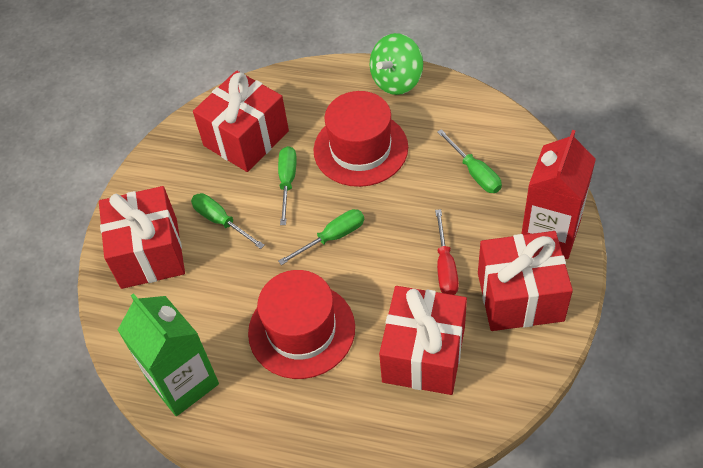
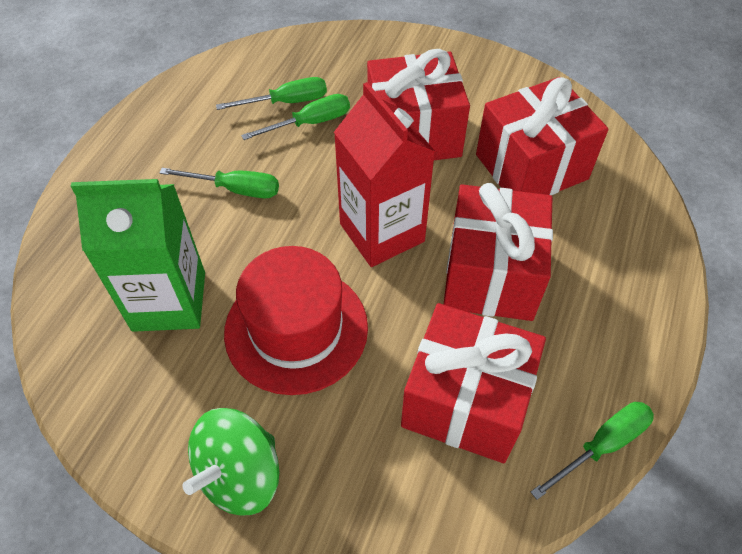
red hat: 2 -> 1
red screwdriver: 1 -> 0

